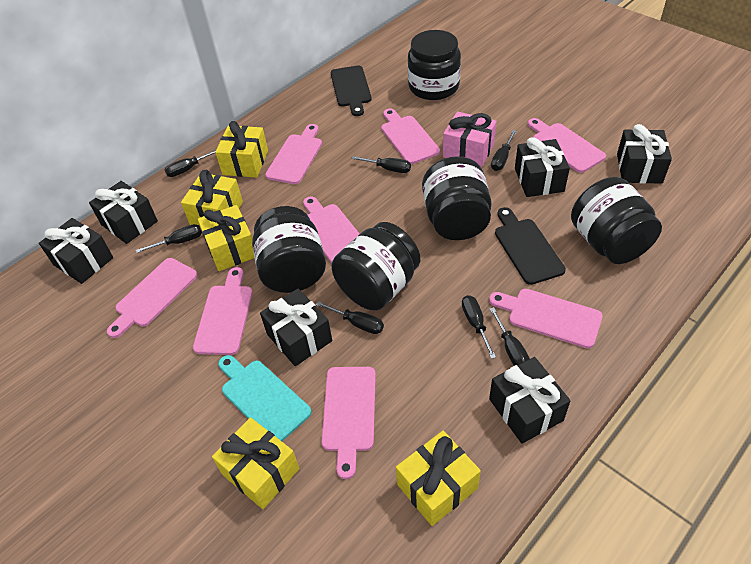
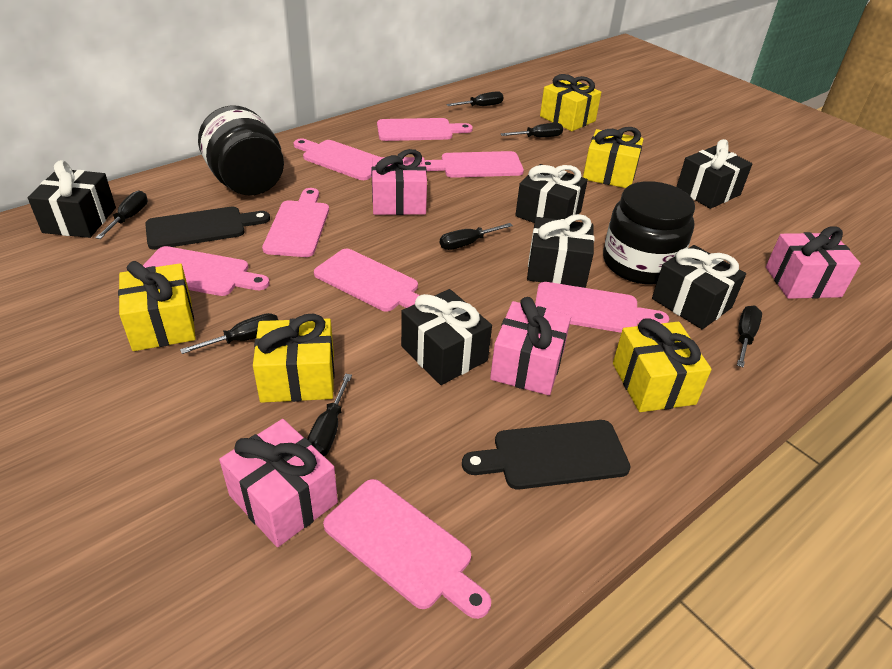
black jar: 5 -> 2
pink gift: 1 -> 4
turquoise cutting board: 1 -> 0

